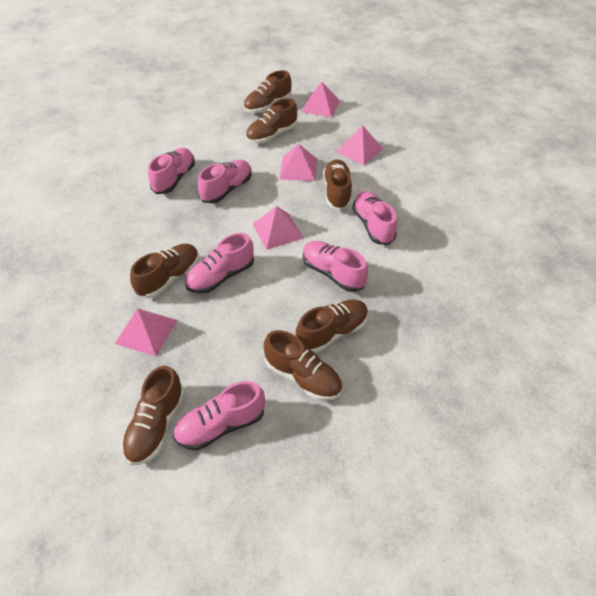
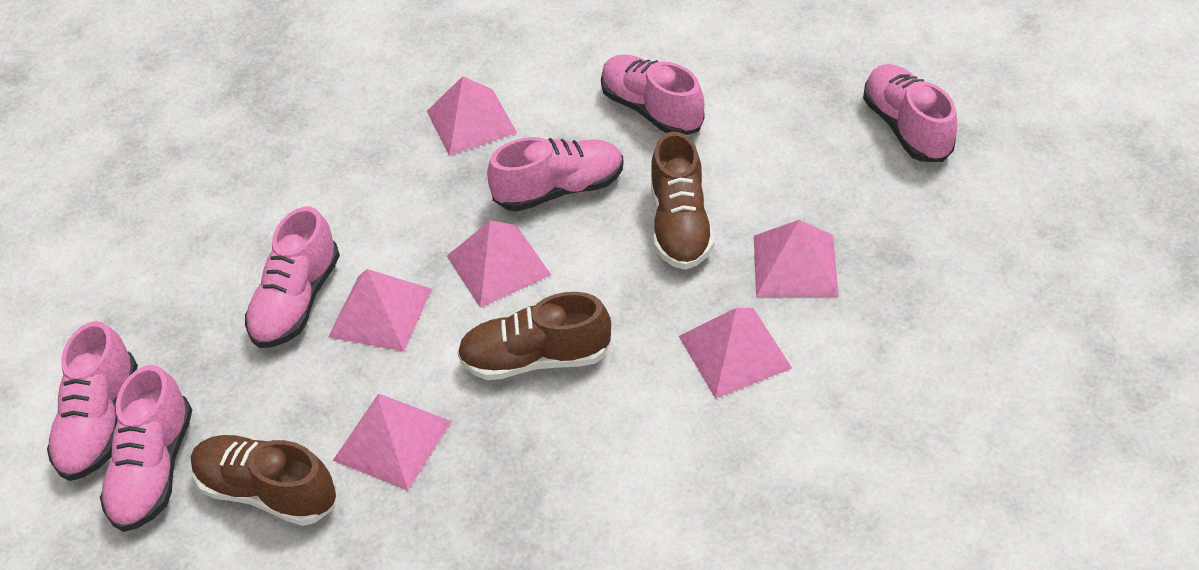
brown shoe: 7 -> 3
pink pyramid: 5 -> 6

